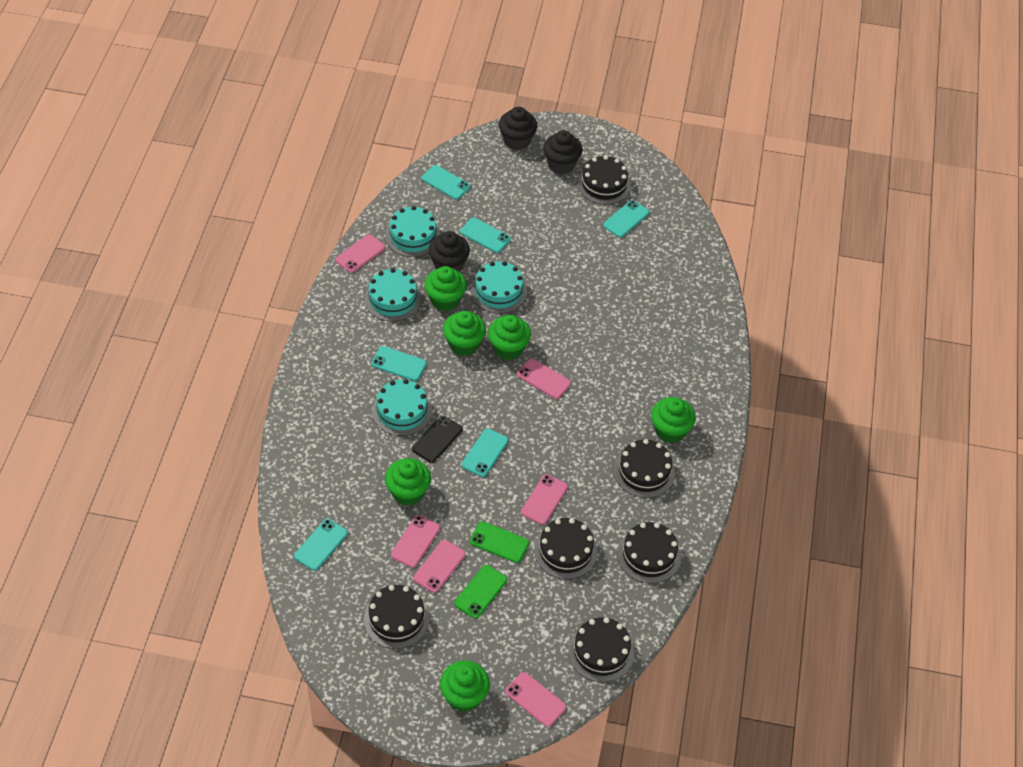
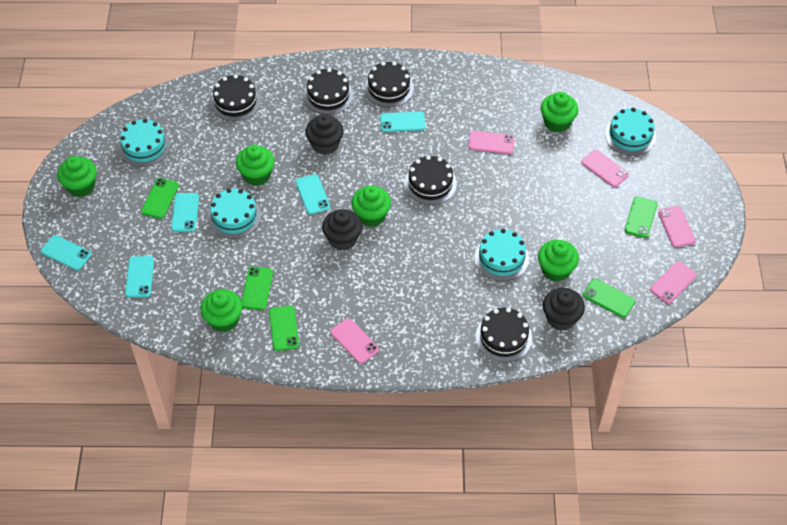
black cake: 6 -> 5
black phone: 1 -> 0
green phone: 2 -> 5
pink phone: 6 -> 5
turquoise phone: 6 -> 5

